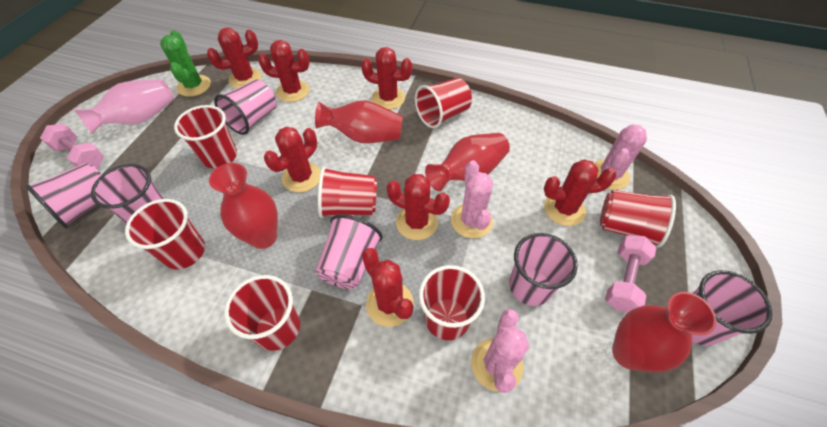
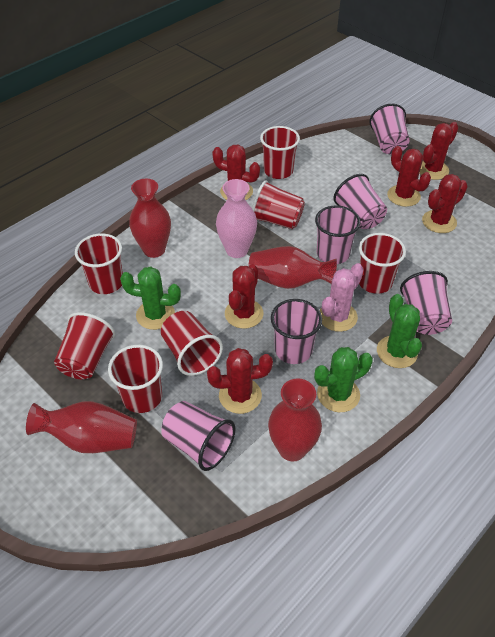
green cactus: 1 -> 3
pink cactus: 3 -> 1
pink dumbbell: 2 -> 0
red cactus: 7 -> 6

